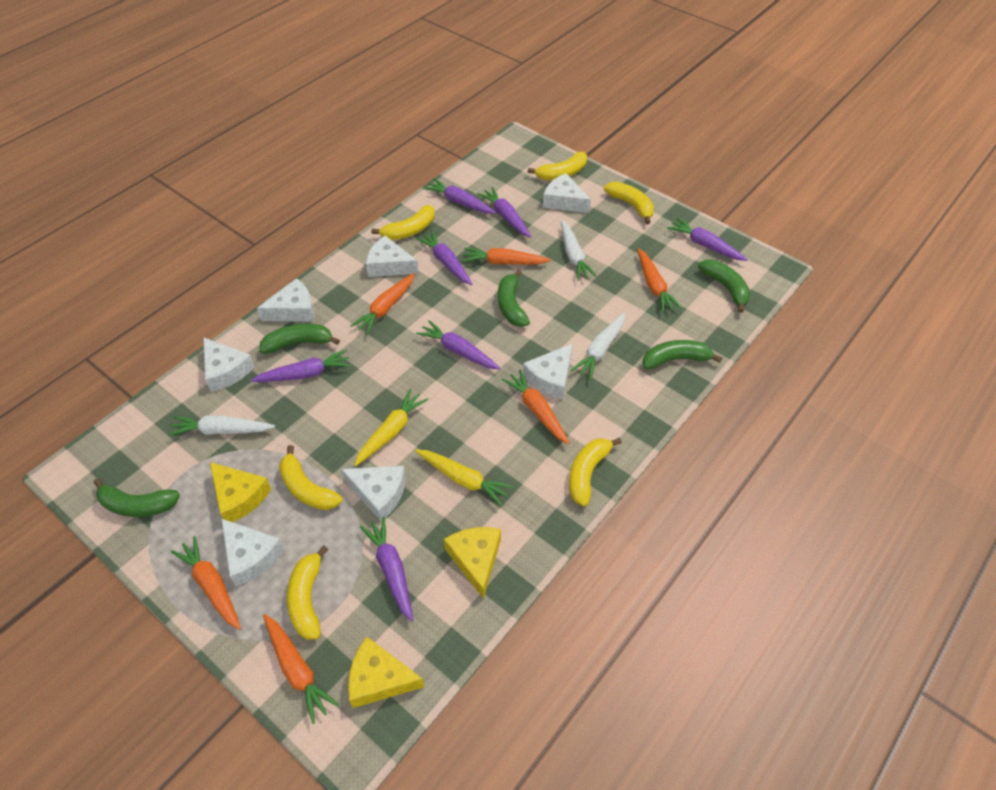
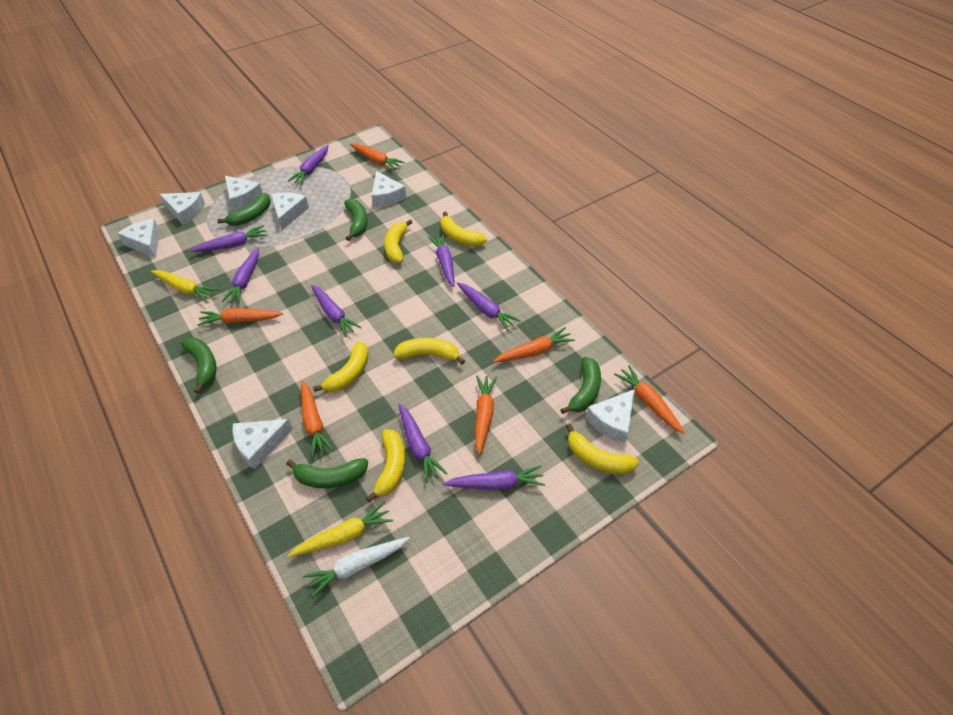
purple carrot: 7 -> 8
white carrot: 3 -> 1
yellow cheese: 3 -> 0

